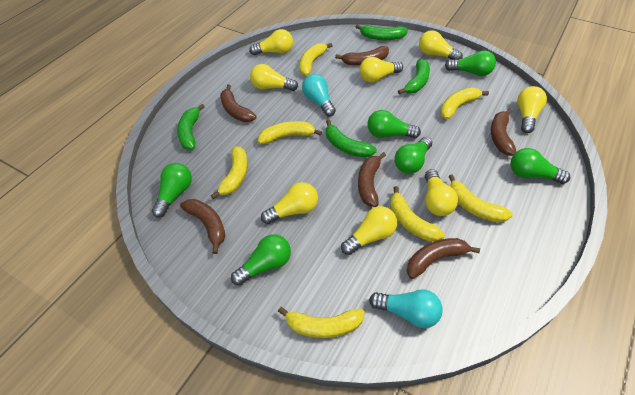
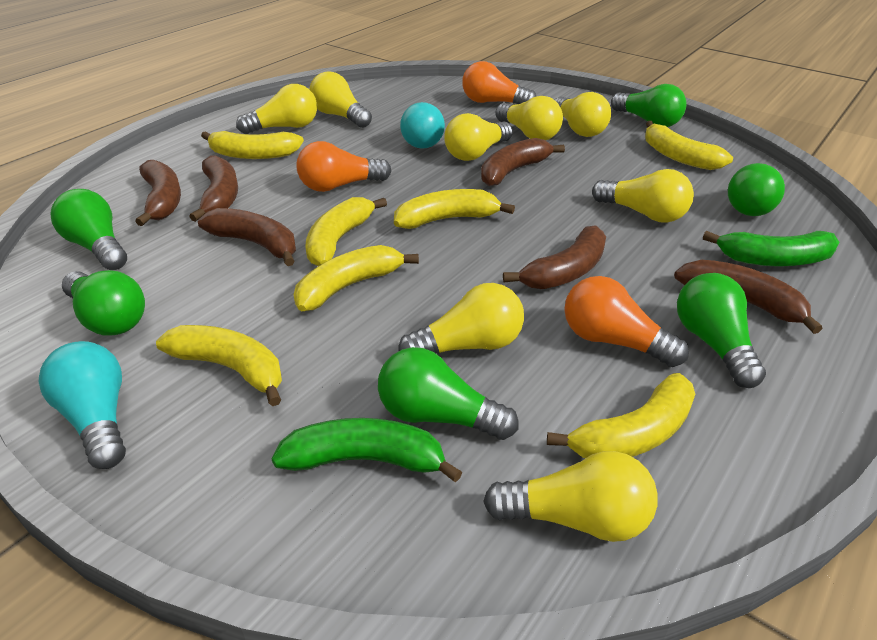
green banana: 4 -> 2
orange light bulb: 0 -> 3

